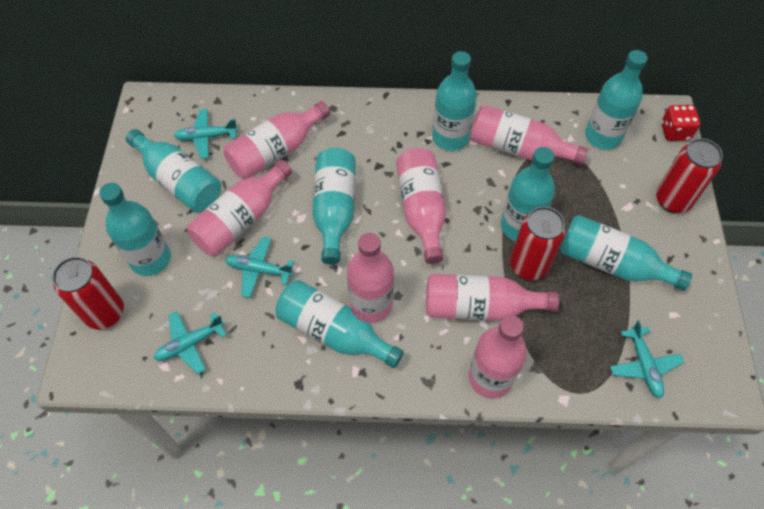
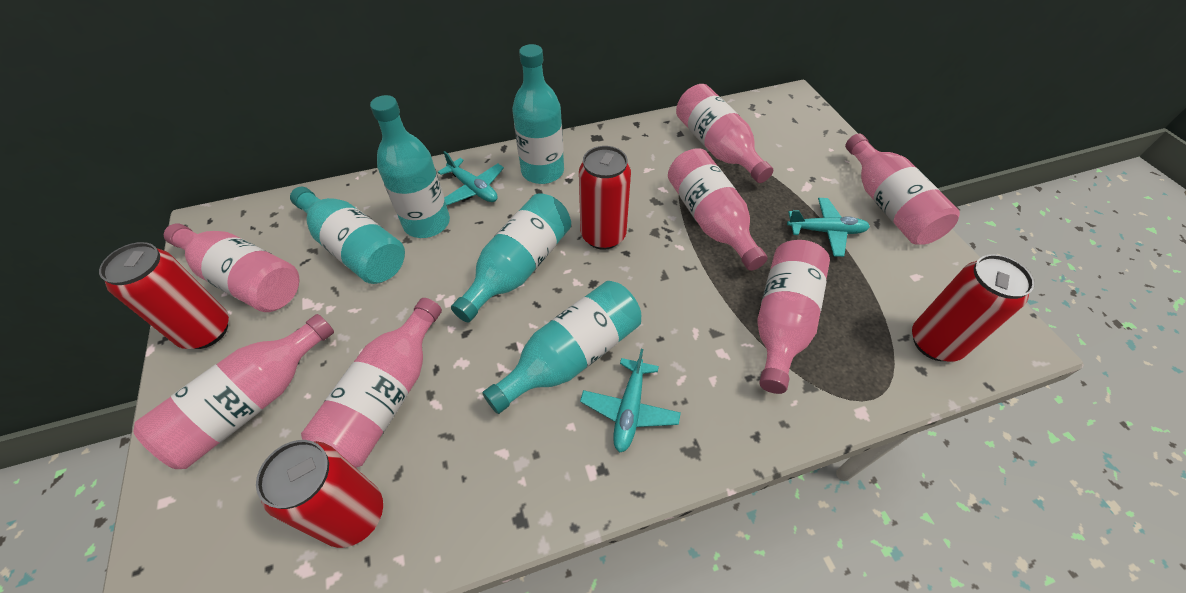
red can: 3 -> 4
red dice: 1 -> 0
turquoise bottle: 8 -> 5
turquoise plane: 4 -> 3

